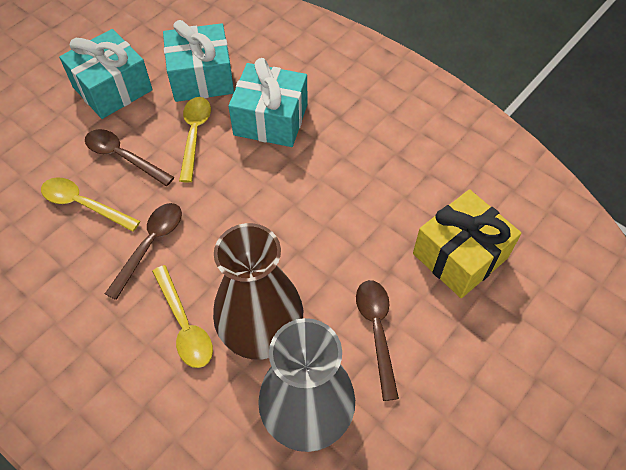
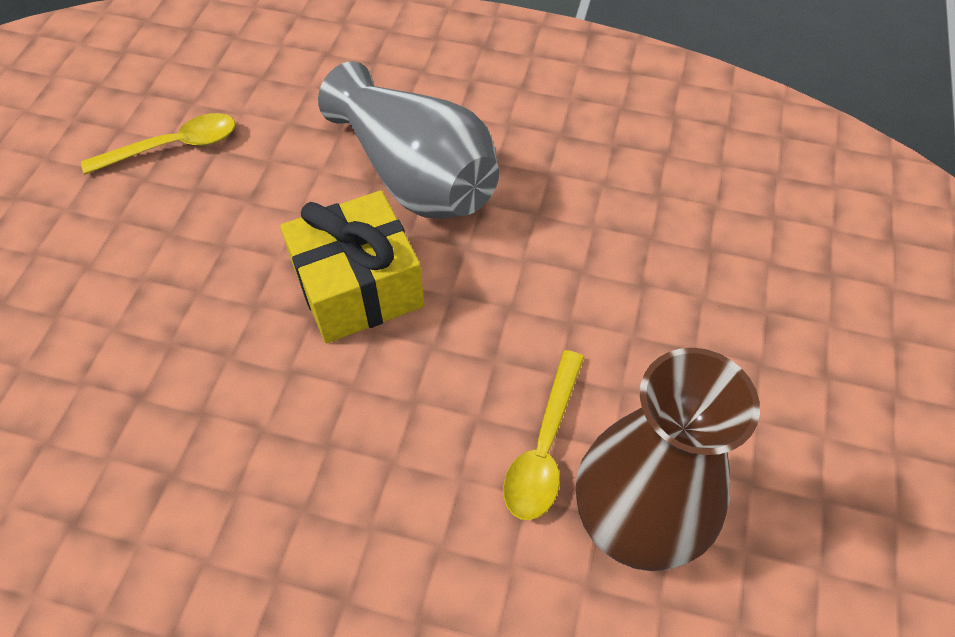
brown spoon: 3 -> 0
turquoise gift: 3 -> 0
yellow spoon: 3 -> 2

